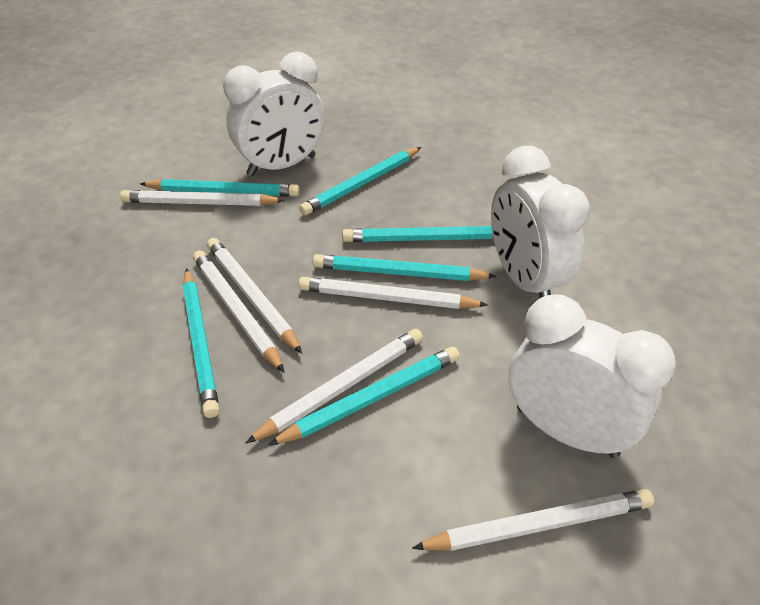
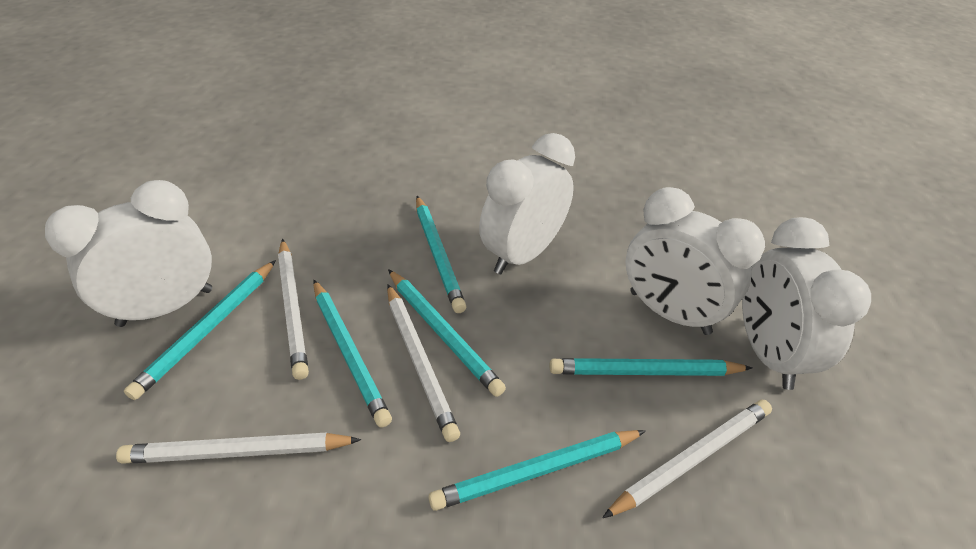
white clock: 3 -> 4
white pencil: 6 -> 4

